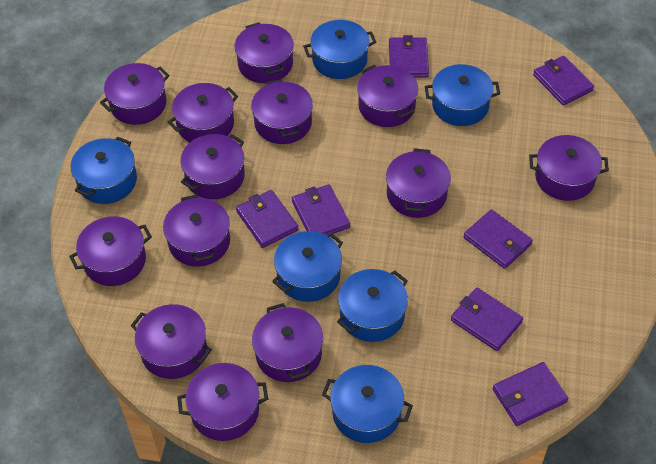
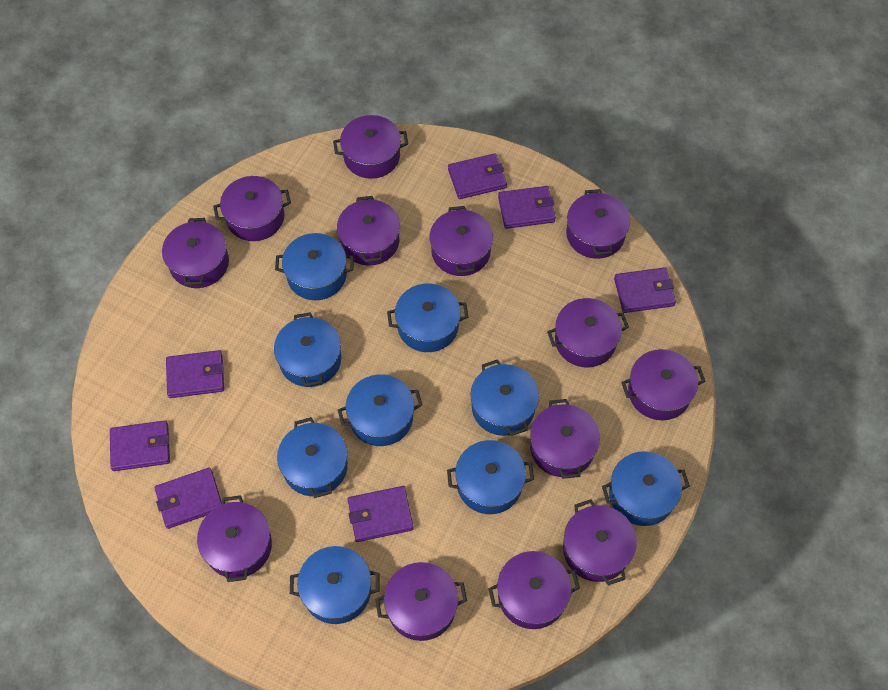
blue pot: 6 -> 9

